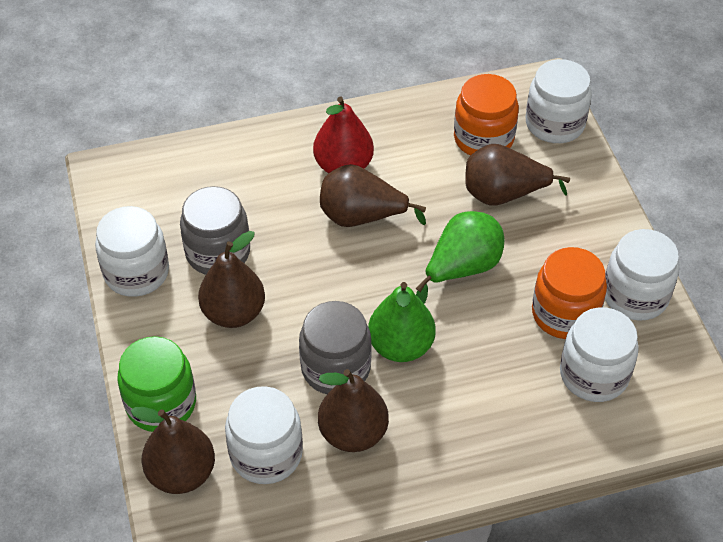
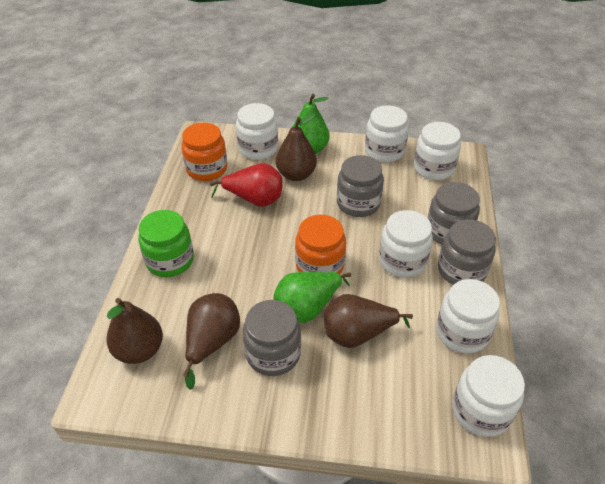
brown pear: 5 -> 4
grey jar: 2 -> 4
white jar: 5 -> 6

